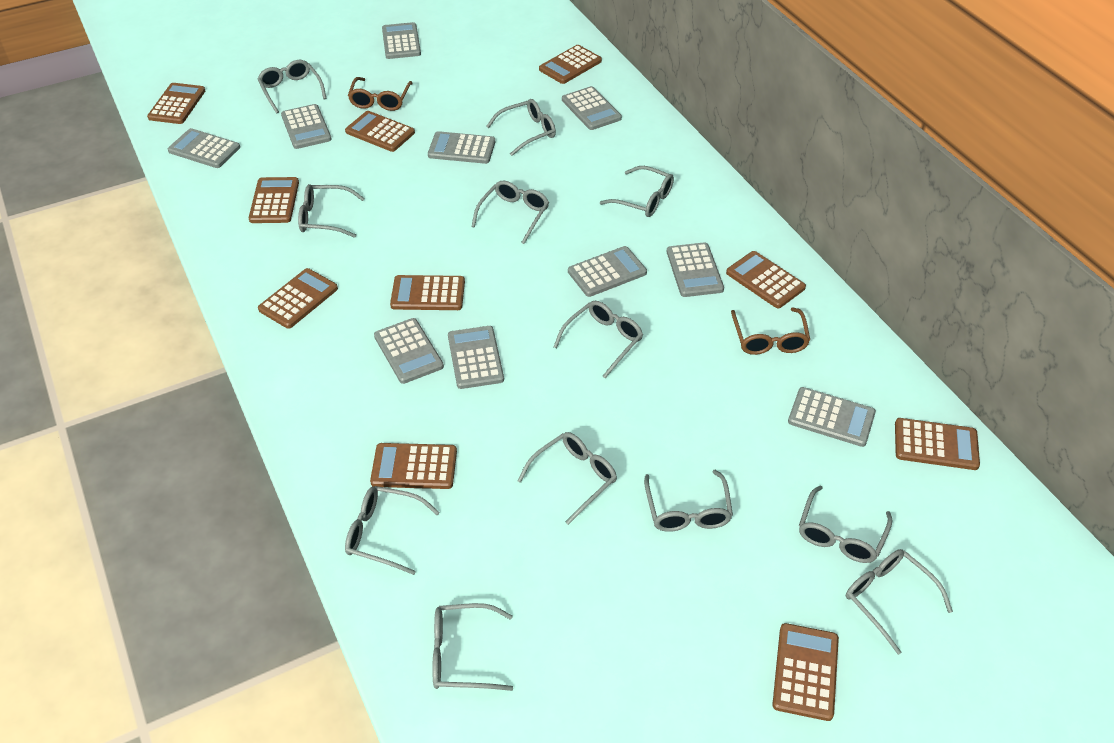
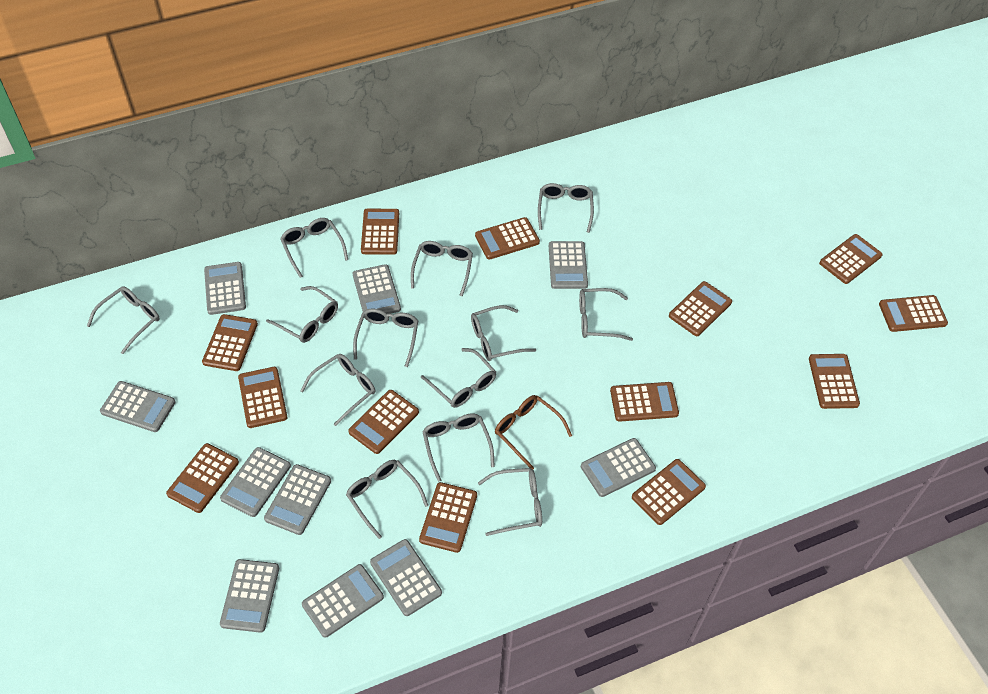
brown calculator: 10 -> 13
brown glasses: 2 -> 1
grey glasses: 12 -> 13

